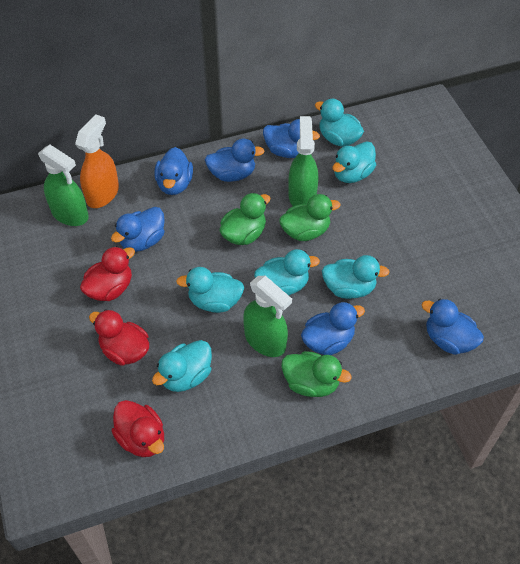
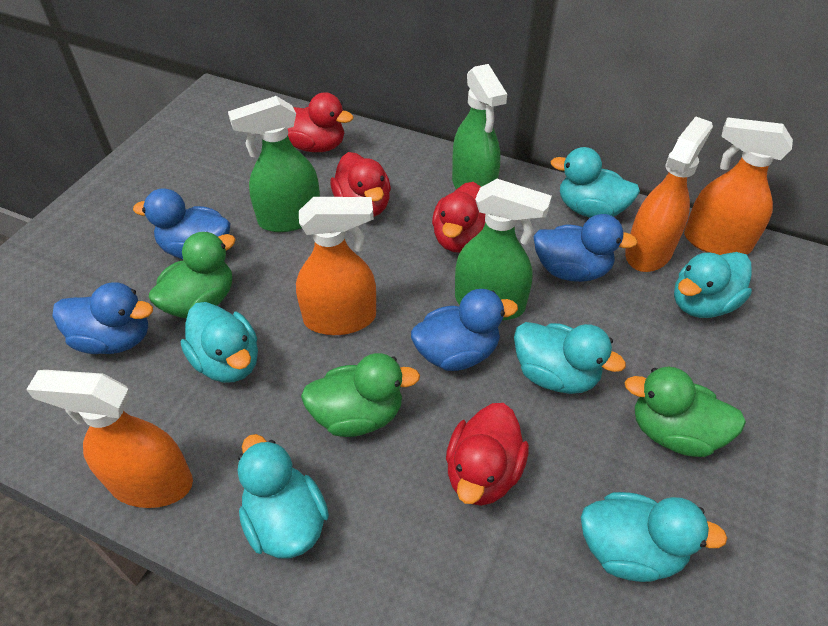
blue duck: 6 -> 4
orange spray bottle: 1 -> 4
red duck: 3 -> 4

